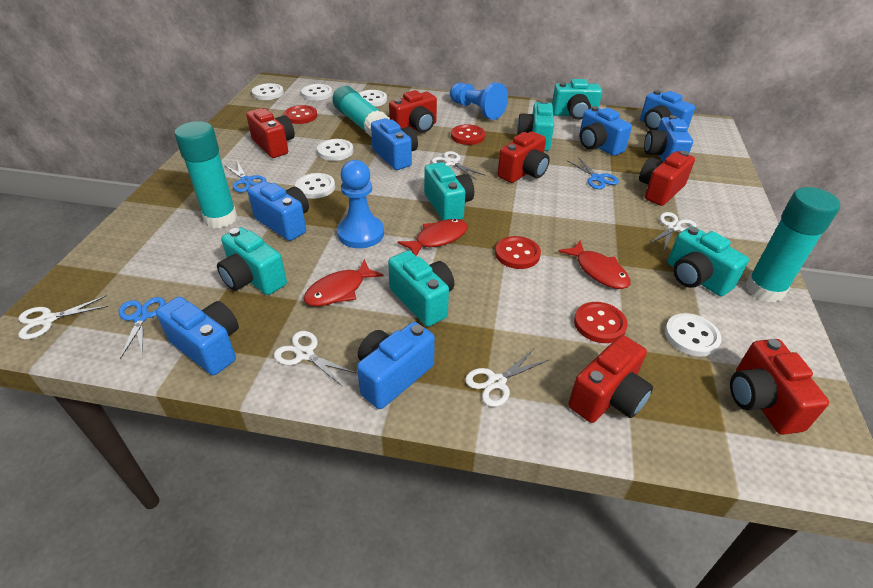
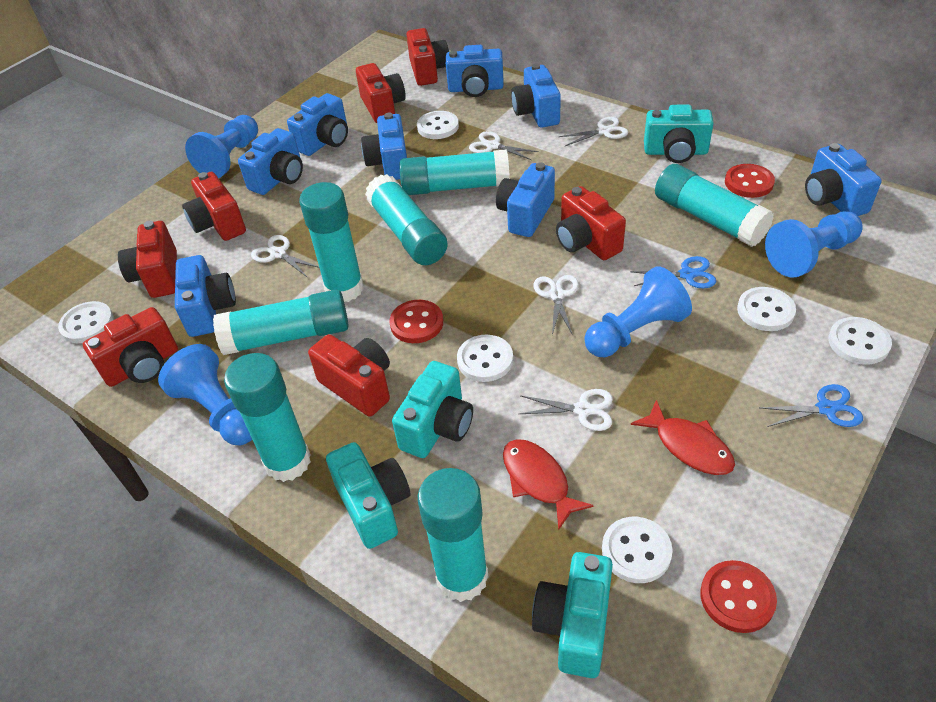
blue camera: 7 -> 8
blue pawn: 2 -> 4
blue scissors: 3 -> 2
red button: 4 -> 3
red camera: 6 -> 7
red fish: 3 -> 2
turquoise camera: 6 -> 4
turquoise glue stick: 3 -> 7

